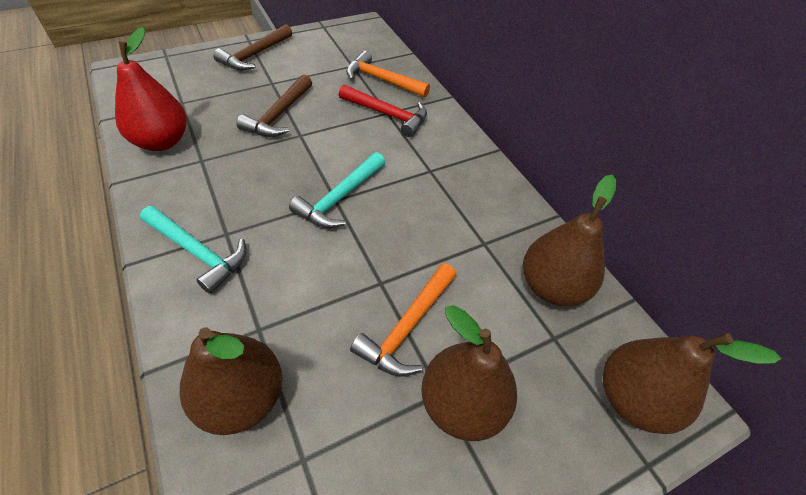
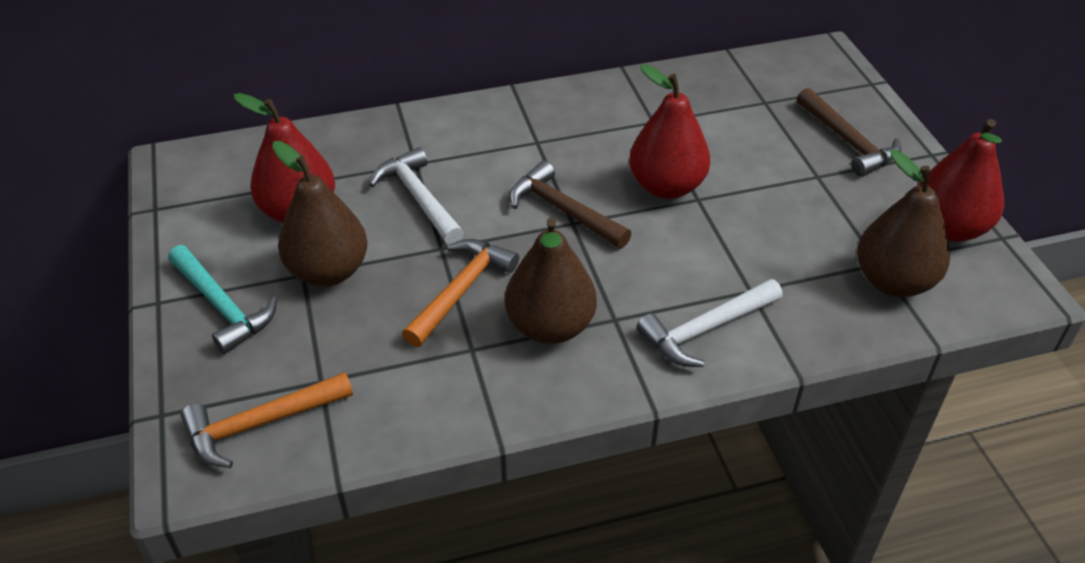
brown pear: 4 -> 3
red hammer: 1 -> 0
red pear: 1 -> 3
turquoise hammer: 2 -> 1
white hammer: 0 -> 2

